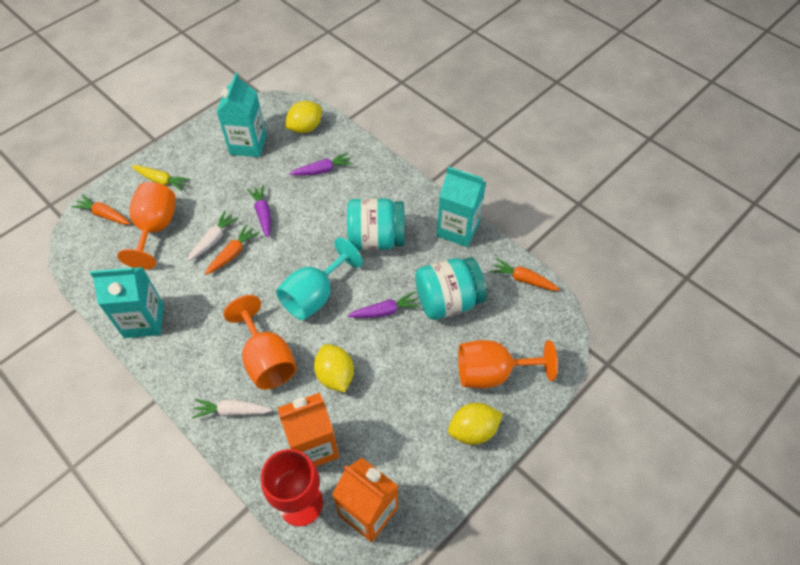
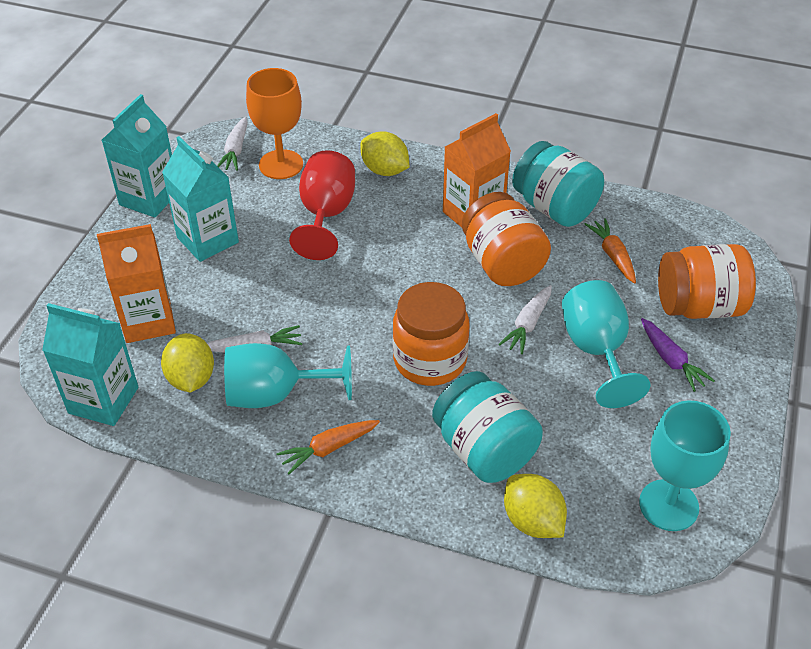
orange carrot: 3 -> 2
orange goblet: 3 -> 1
orange jar: 0 -> 3
purple carrot: 3 -> 1
turquoise goblet: 1 -> 3
white carrot: 2 -> 3
yellow carrot: 1 -> 0

